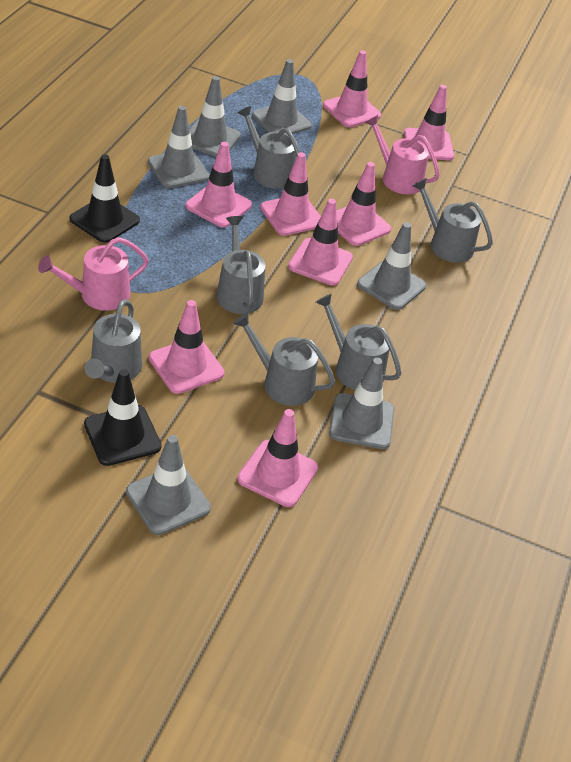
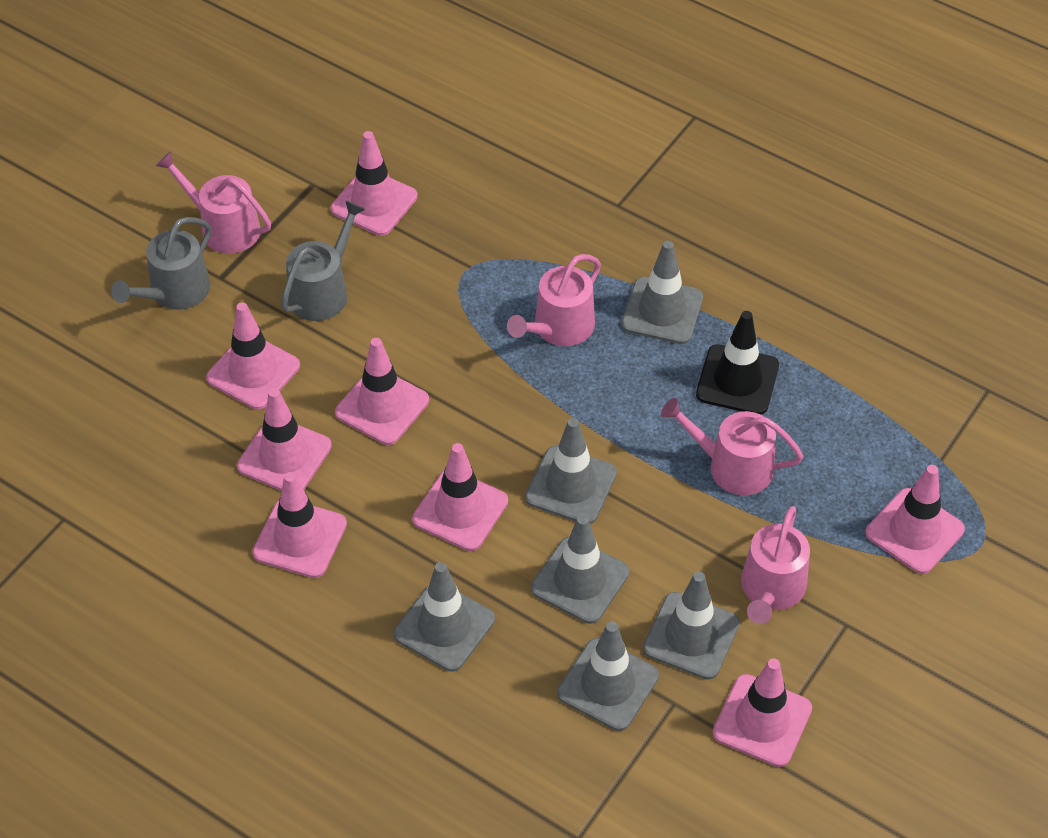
black traffic cone: 2 -> 1
grey watering can: 6 -> 2
pink watering can: 2 -> 4

